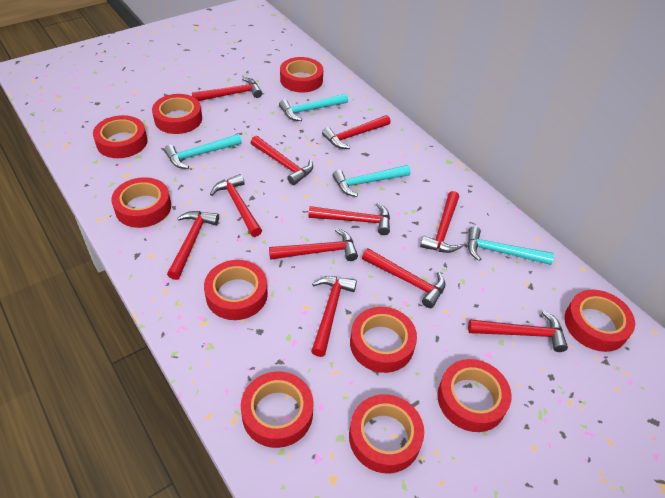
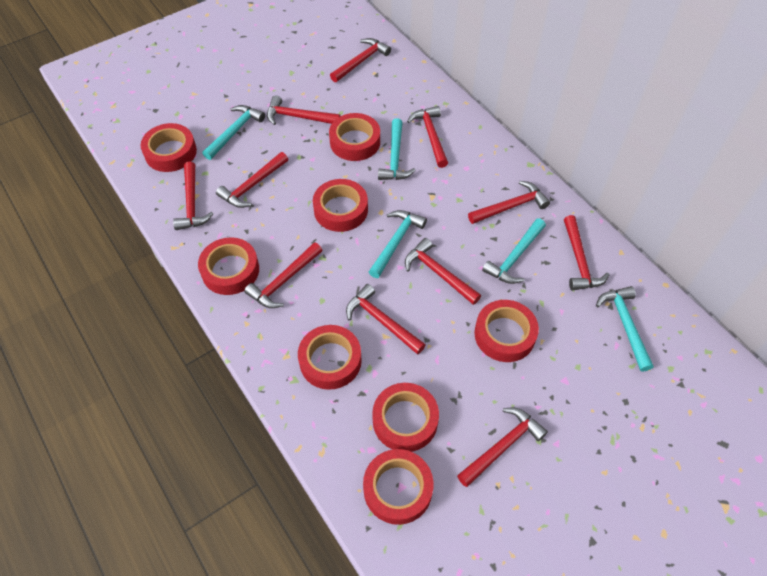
red tape: 10 -> 8
turquoise hammer: 4 -> 5

